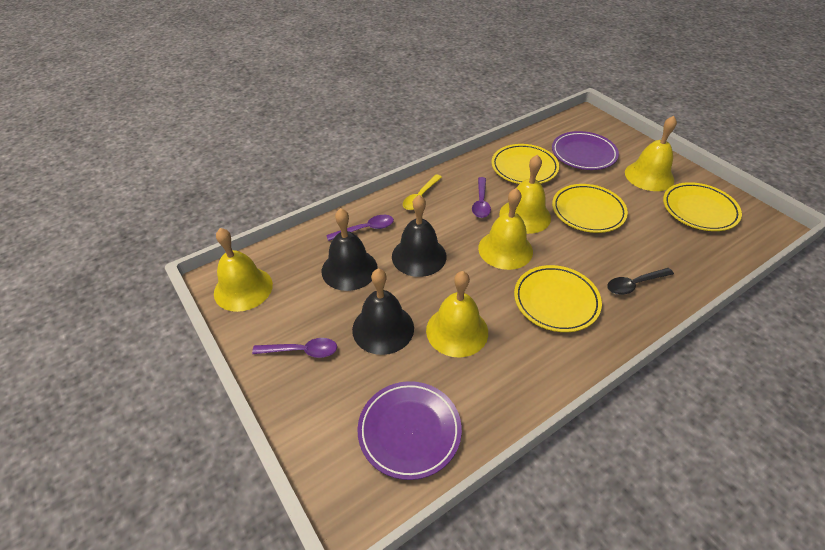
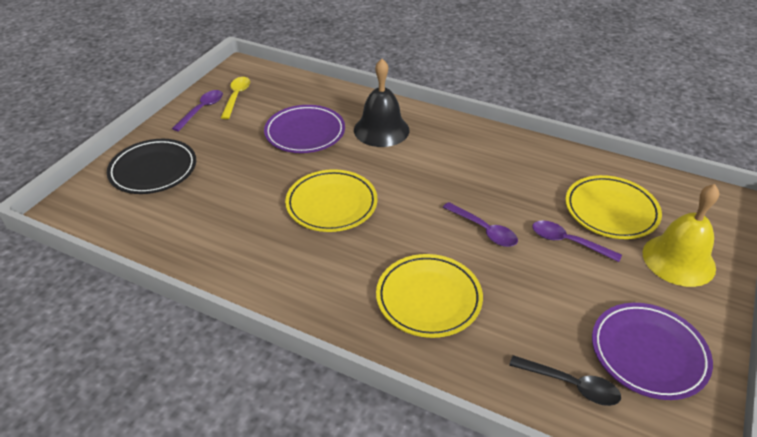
black bell: 3 -> 1
black plate: 0 -> 1
yellow bell: 5 -> 1
yellow plate: 4 -> 3

